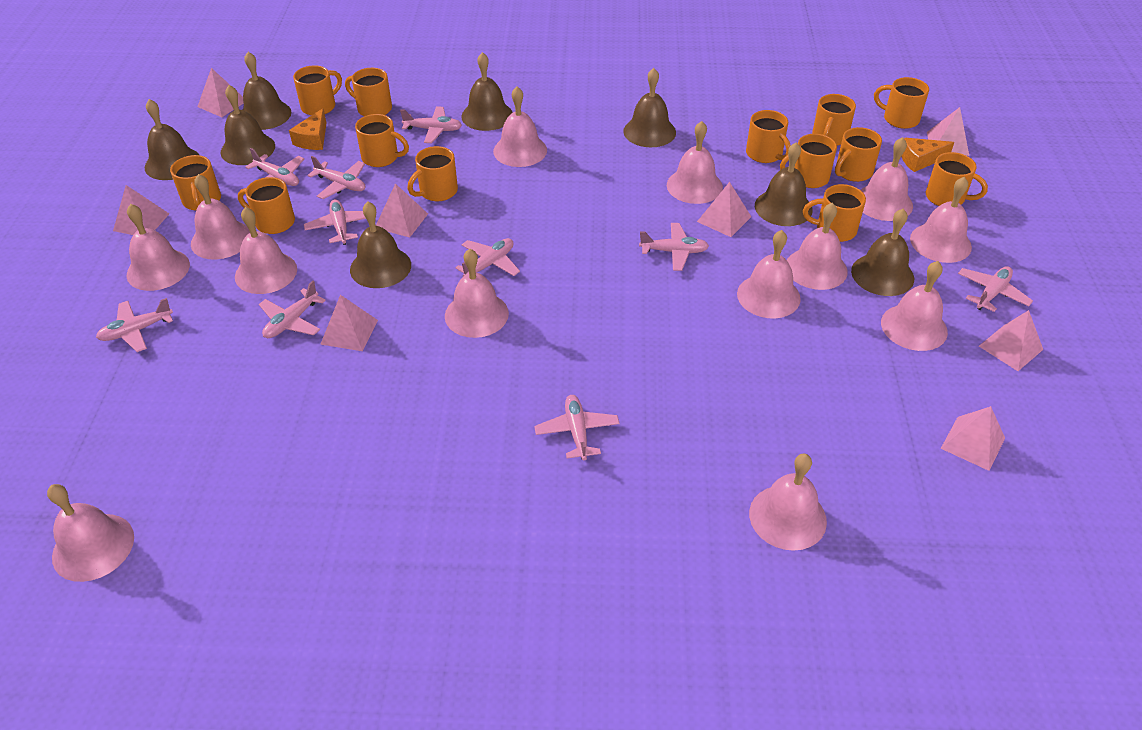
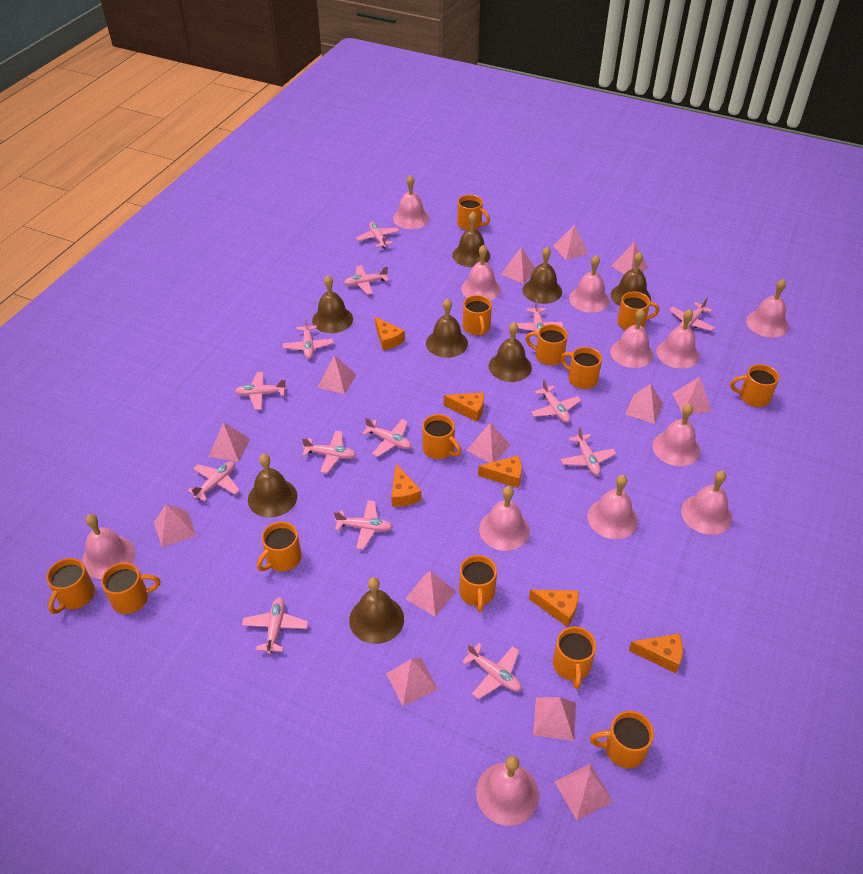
orange cheese: 2 -> 6
pink bell: 13 -> 12
pink plane: 10 -> 14
pink pyramid: 8 -> 13

